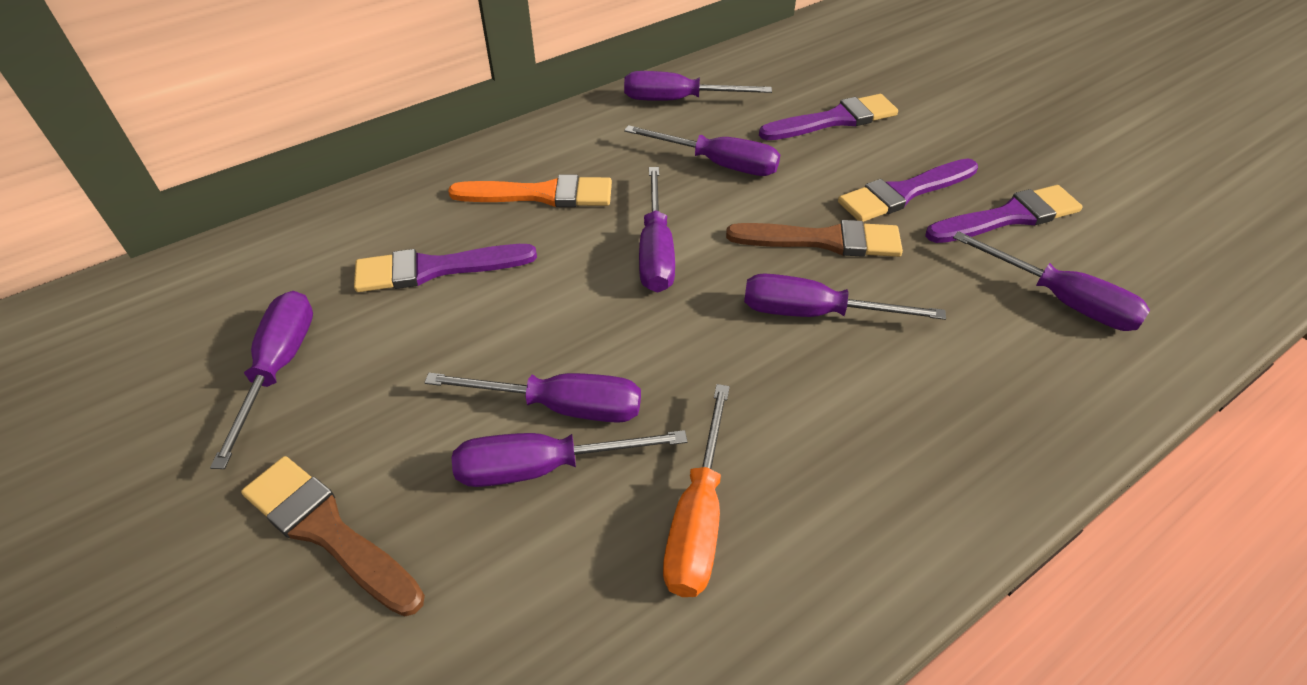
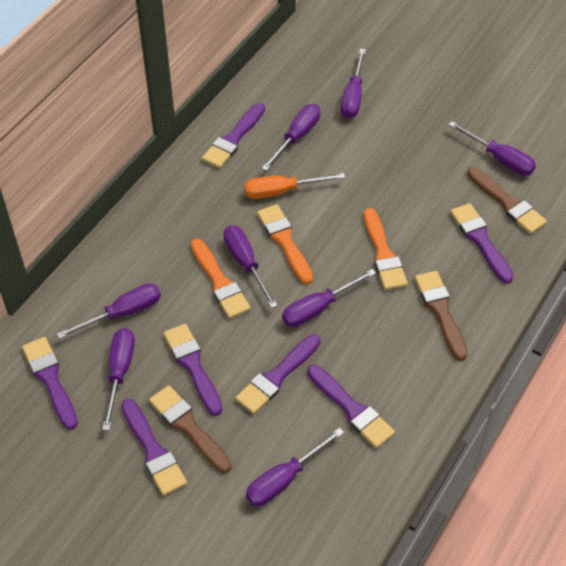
brown brush: 2 -> 3
orange brush: 1 -> 3
purple brush: 4 -> 7

